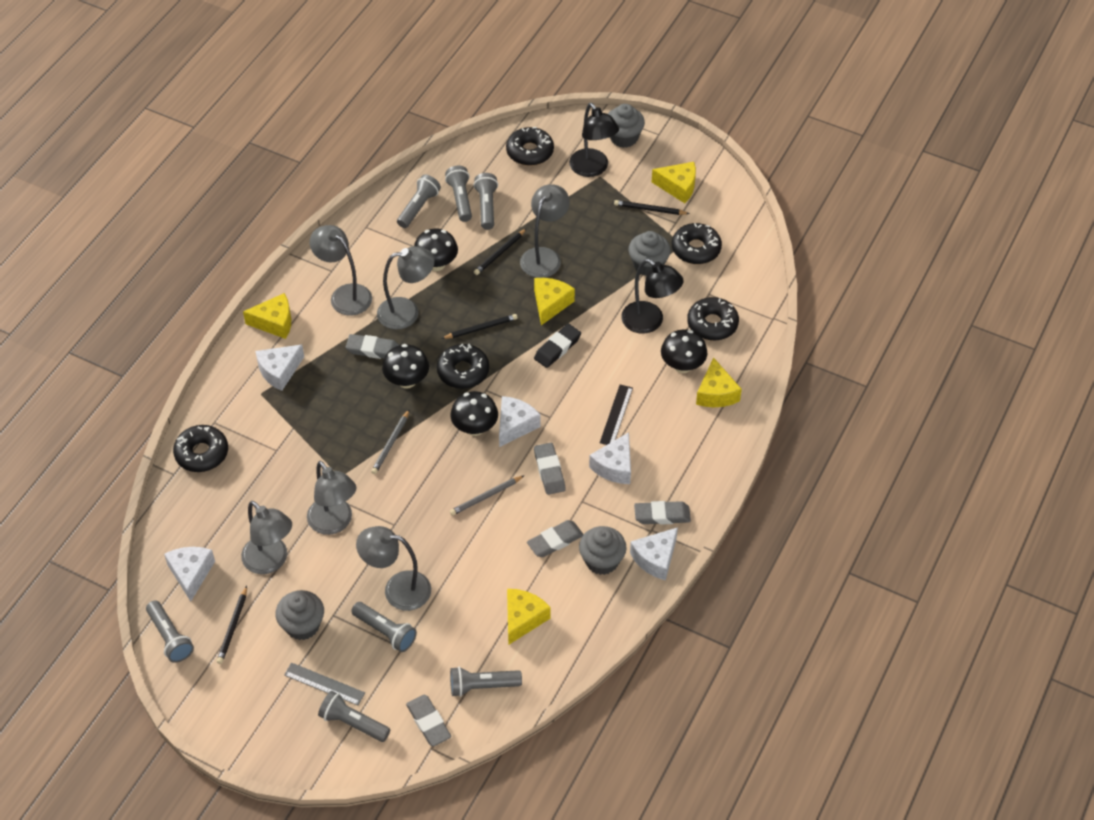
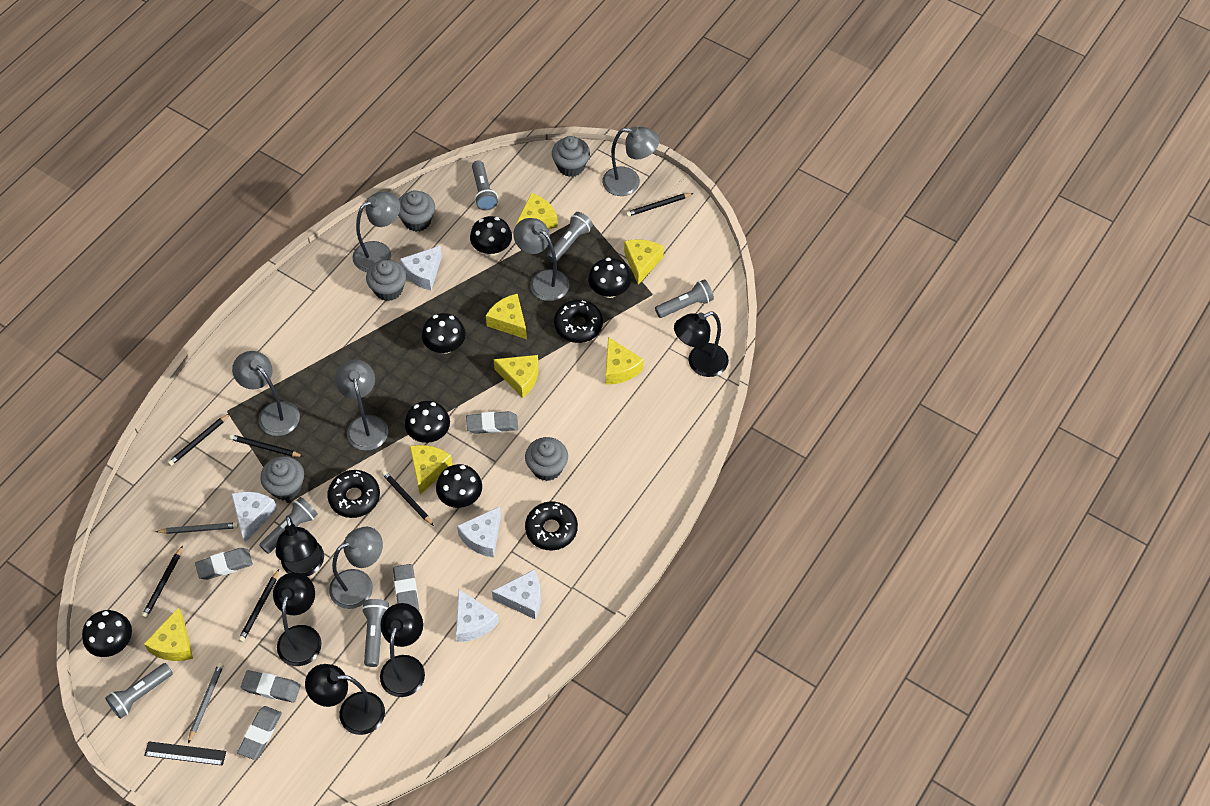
black donut: 5 -> 3
black eraser: 1 -> 0
black lamp: 2 -> 5
black mushroom: 4 -> 6
black pencil: 4 -> 6
grey cupcake: 4 -> 5
grey flashlight: 7 -> 6
grey ruler: 1 -> 0
yellow cheese: 5 -> 7

